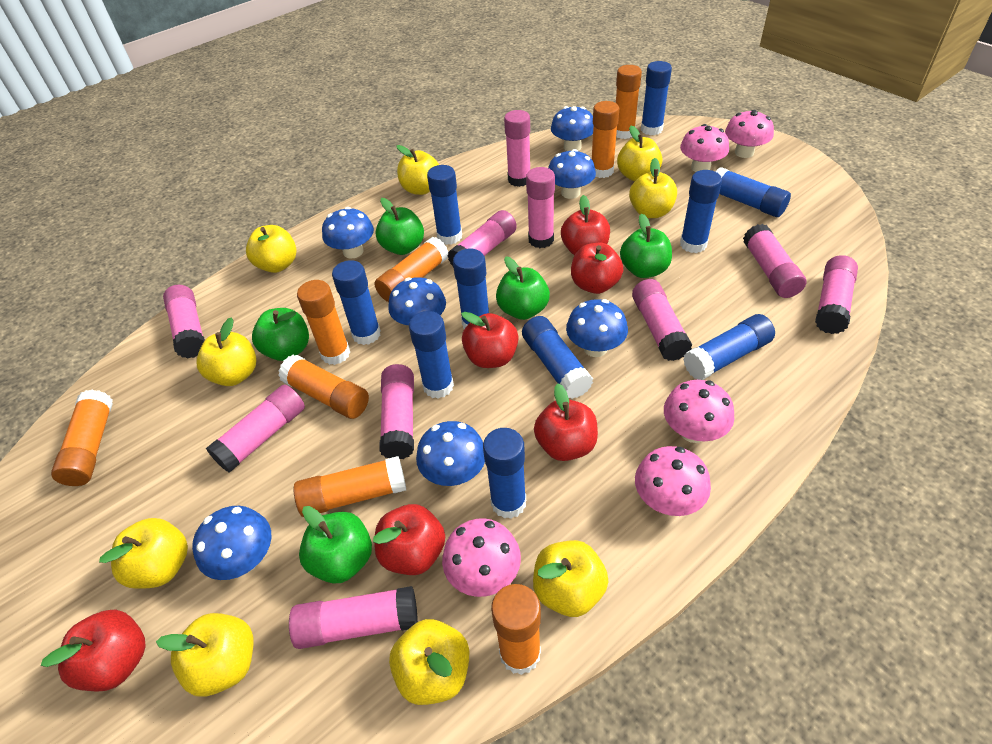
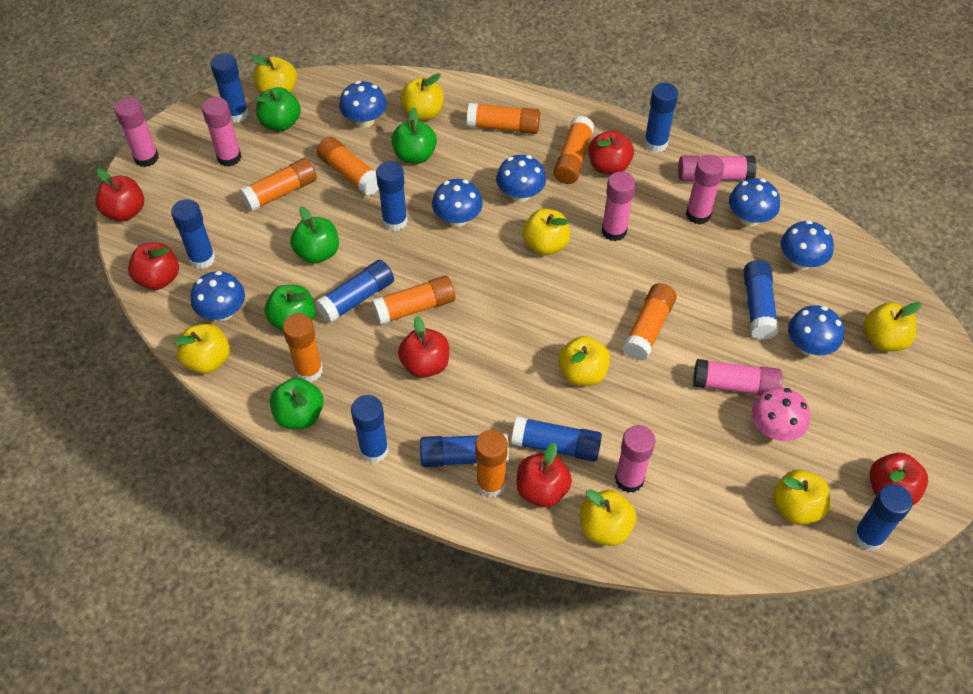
pink glue stick: 10 -> 7
pink mushroom: 5 -> 1
yellow apple: 9 -> 8

